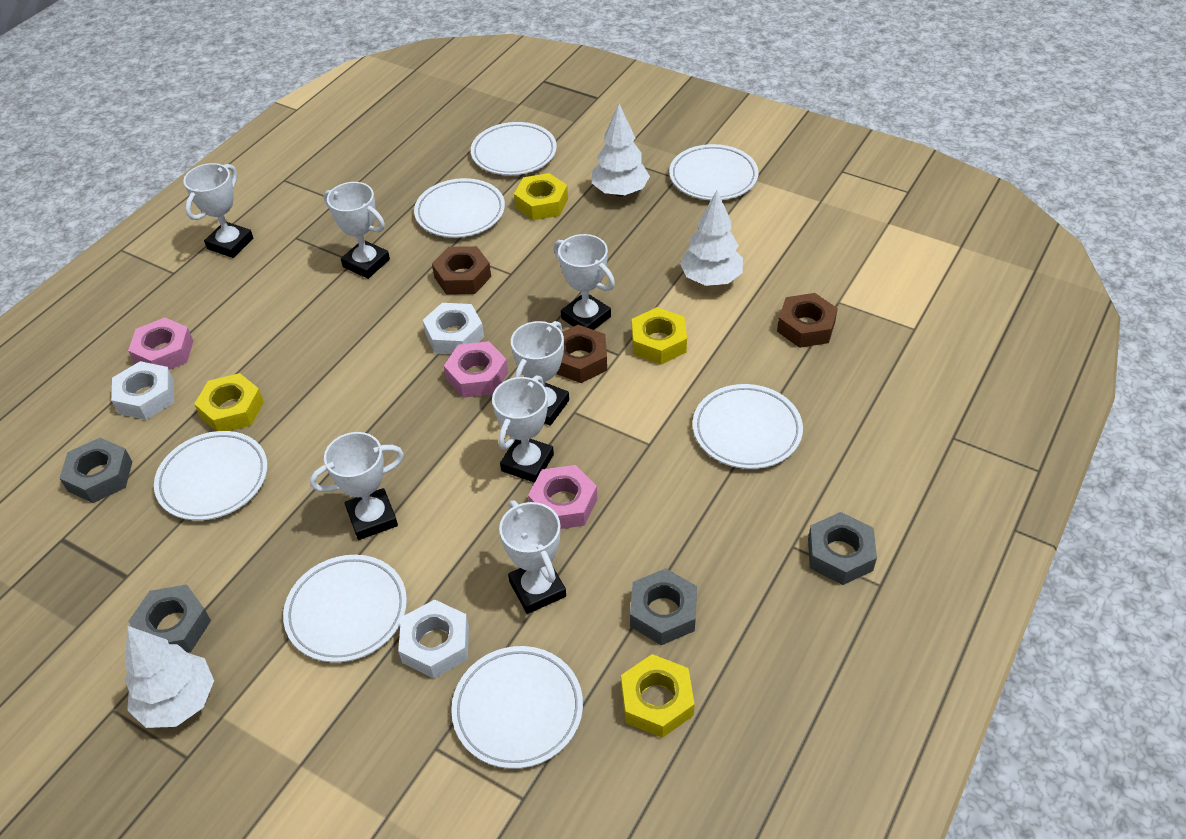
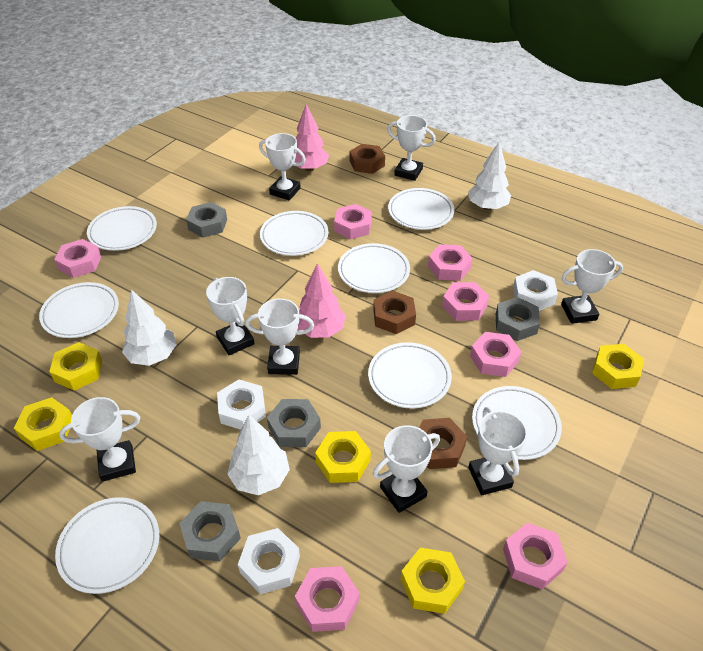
pink nut: 3 -> 7
pink tree: 0 -> 2
white plate: 7 -> 8
white trophy: 7 -> 8
yellow nut: 4 -> 5

